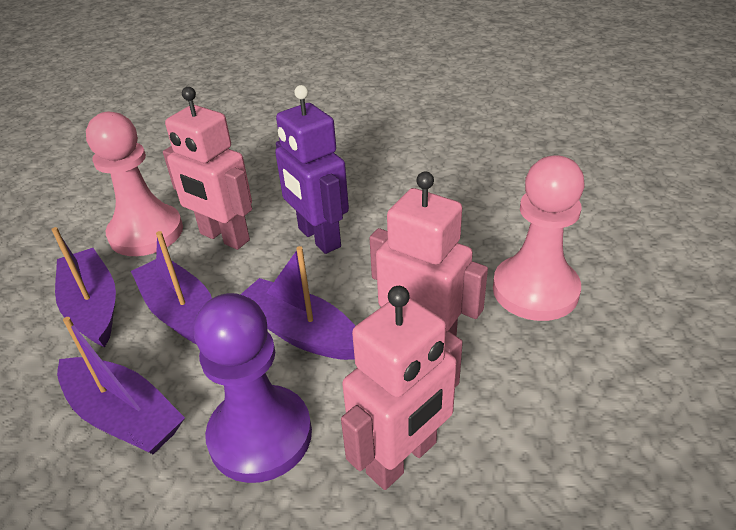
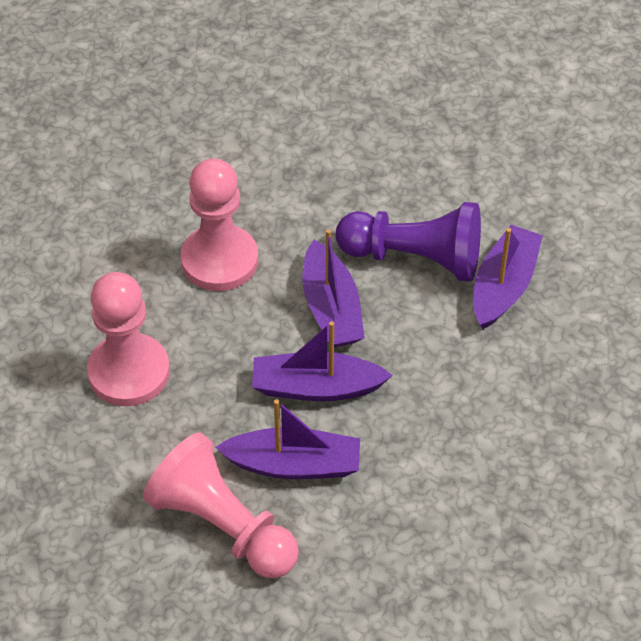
pink pawn: 2 -> 3
pink robot: 3 -> 0
purple robot: 1 -> 0

